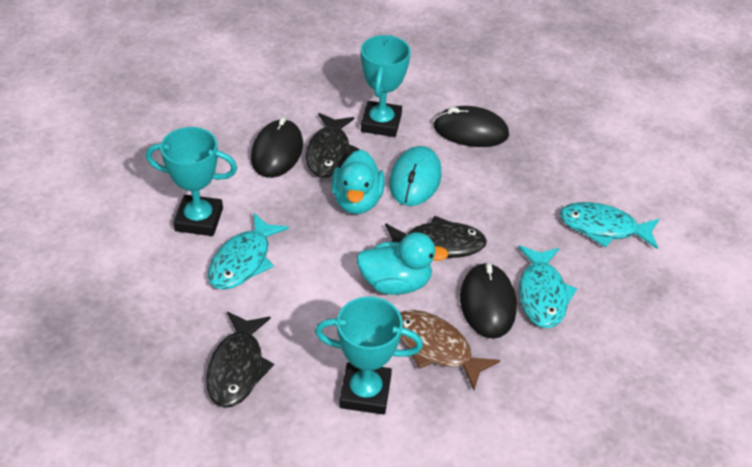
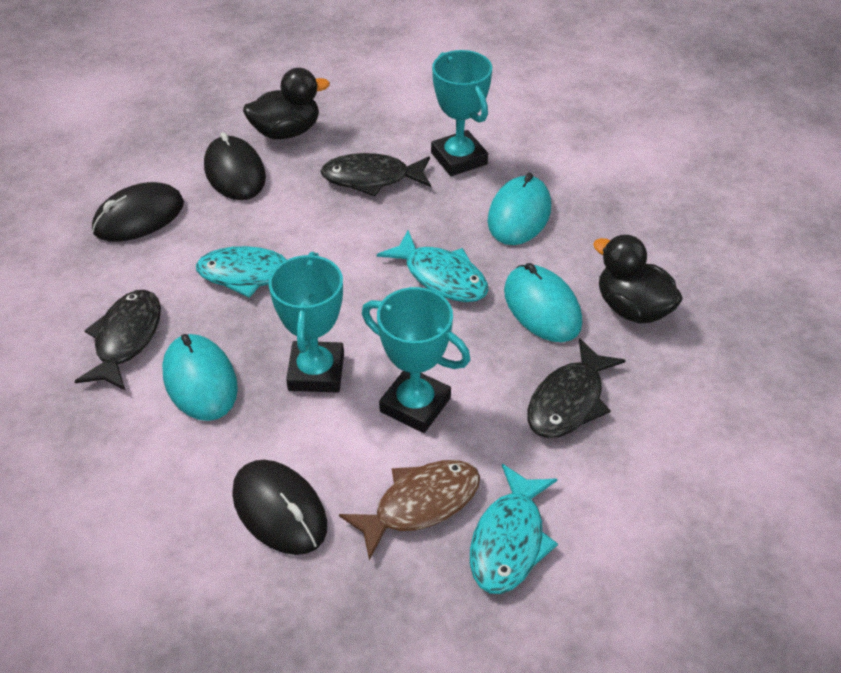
black duck: 0 -> 2
turquoise duck: 2 -> 0
turquoise mouse: 1 -> 3

